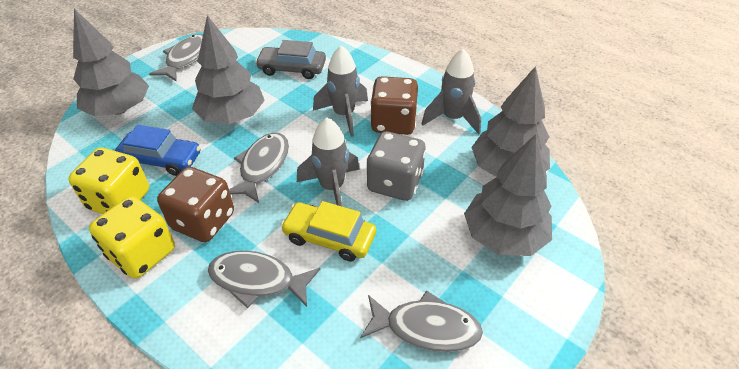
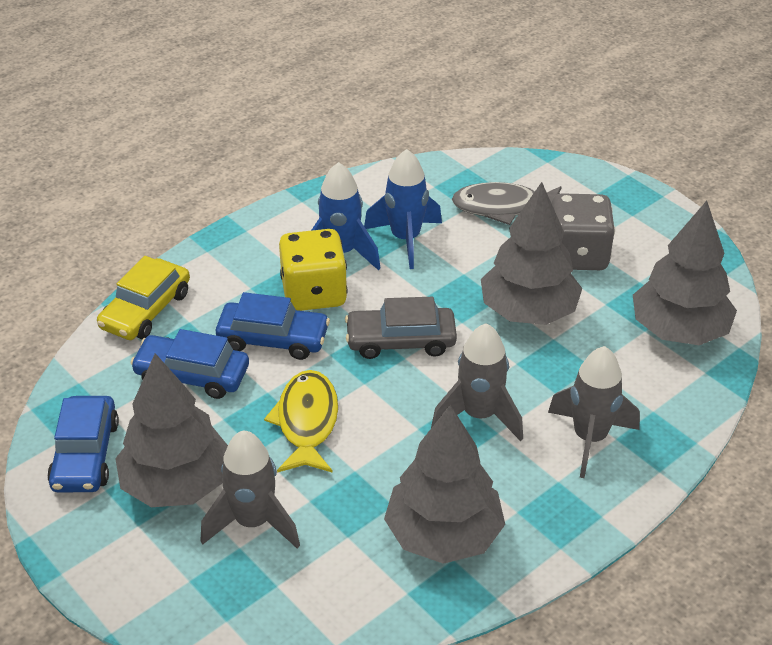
blue car: 1 -> 3
blue rocket: 0 -> 2
brown dice: 2 -> 0
grey fish: 4 -> 1
yellow dice: 2 -> 1
yellow fish: 0 -> 1

